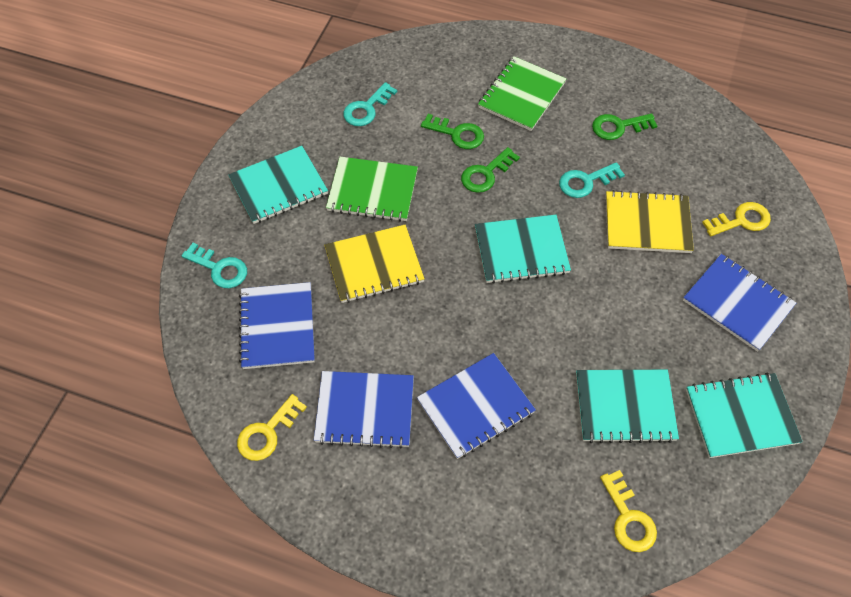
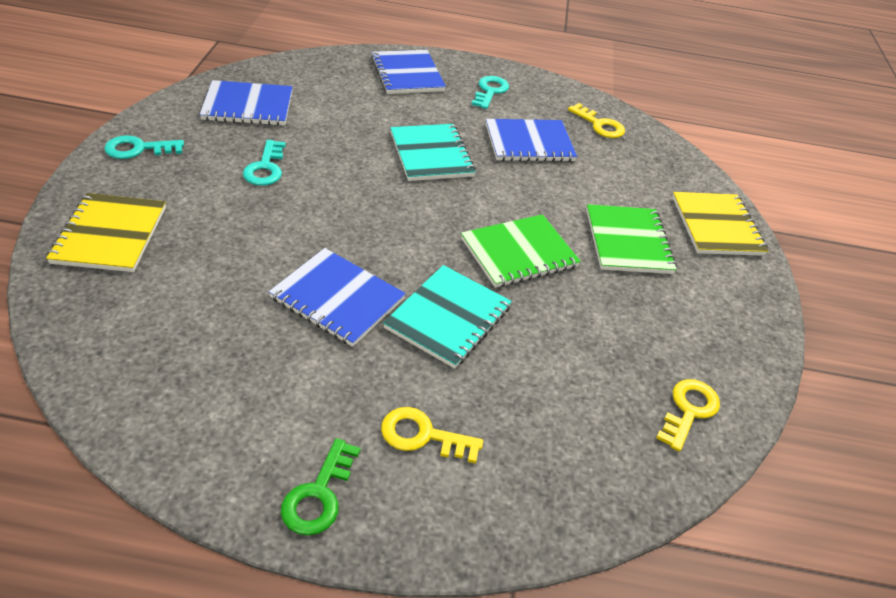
green key: 3 -> 1
turquoise notebook: 4 -> 2

